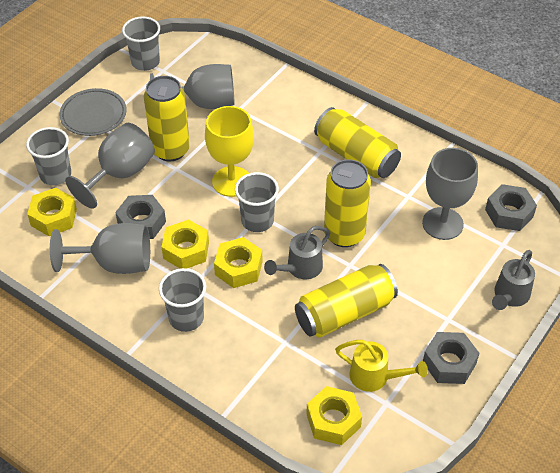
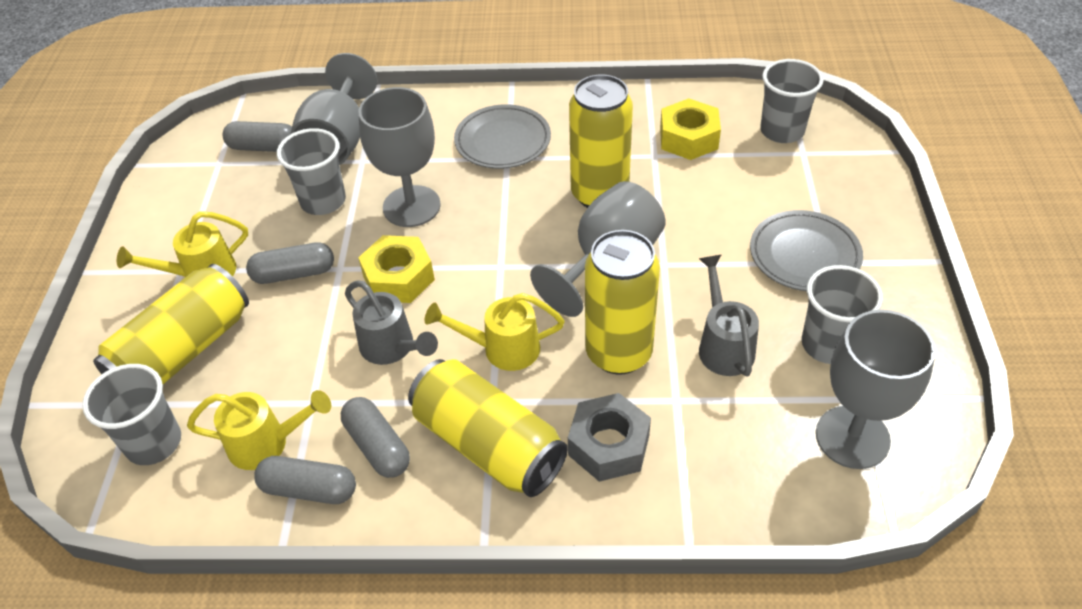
grey capsule: 0 -> 4
grey nut: 3 -> 1
grey plate: 1 -> 2
yellow goblet: 1 -> 0
yellow nut: 4 -> 2
yellow watering can: 1 -> 3

